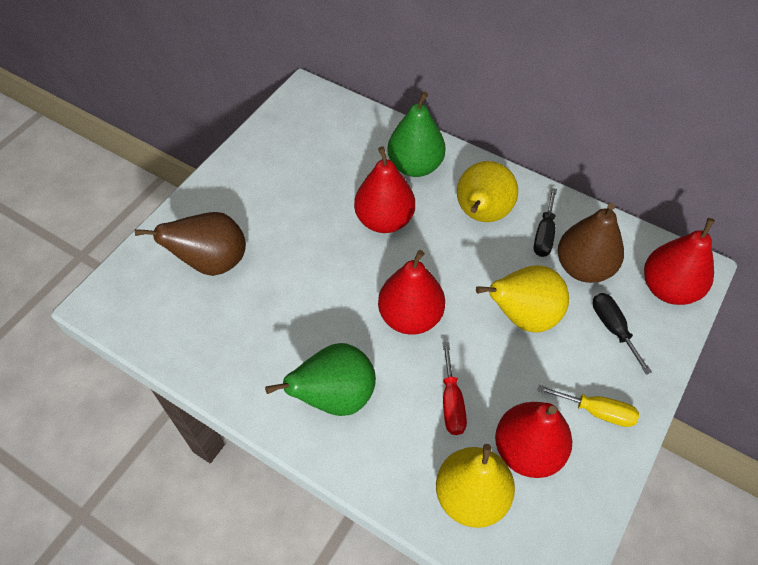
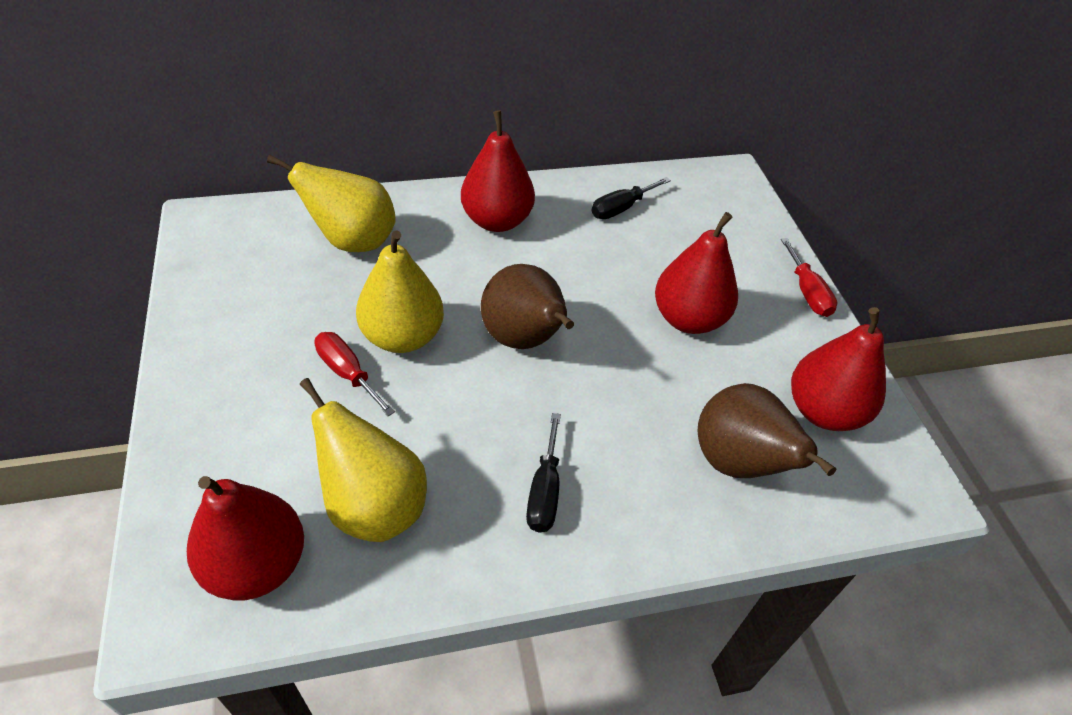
green pear: 2 -> 0
red screwdriver: 1 -> 2
yellow screwdriver: 1 -> 0

